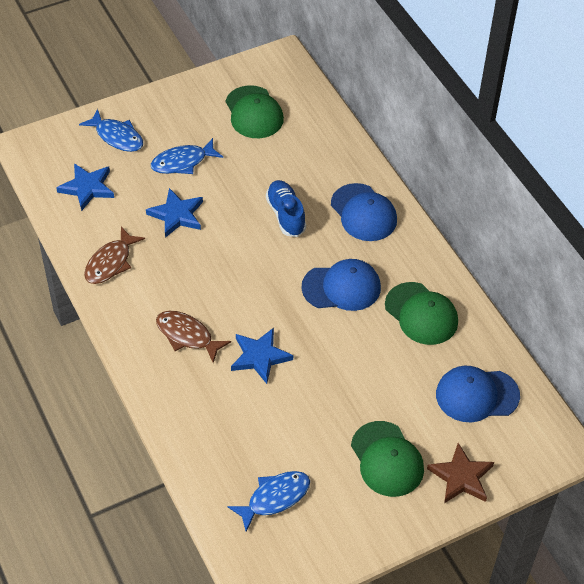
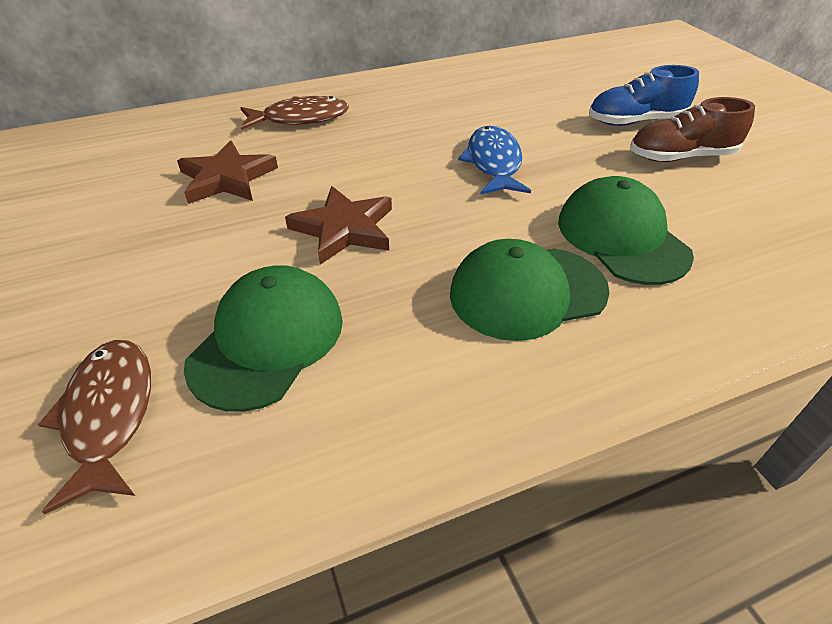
blue cap: 3 -> 0
blue fish: 3 -> 1
blue star: 3 -> 0
brown shoe: 0 -> 1
brown star: 1 -> 2

